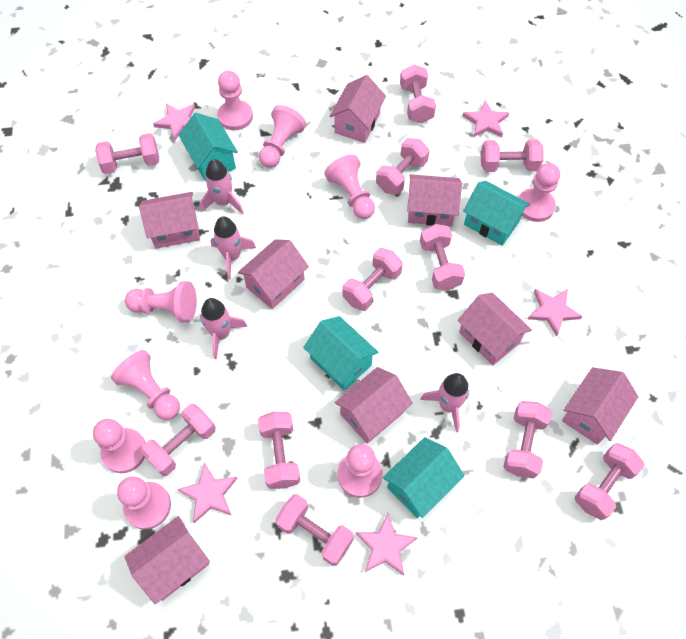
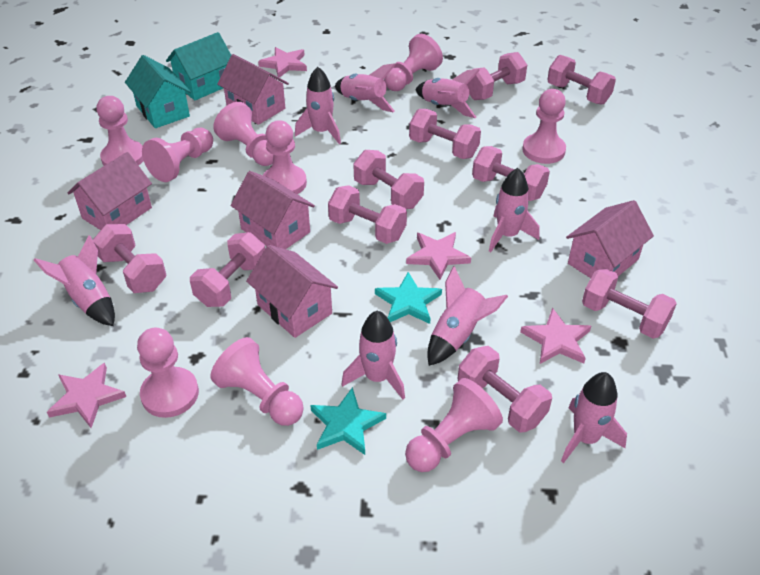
pink dumbbell: 11 -> 10
pink house: 8 -> 5
pink rocket: 4 -> 8
pink star: 5 -> 4
turquoise house: 4 -> 2
turquoise star: 0 -> 2

